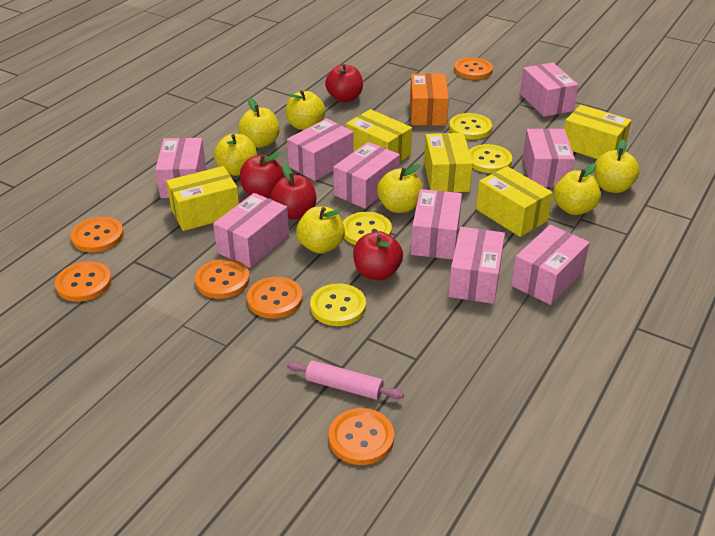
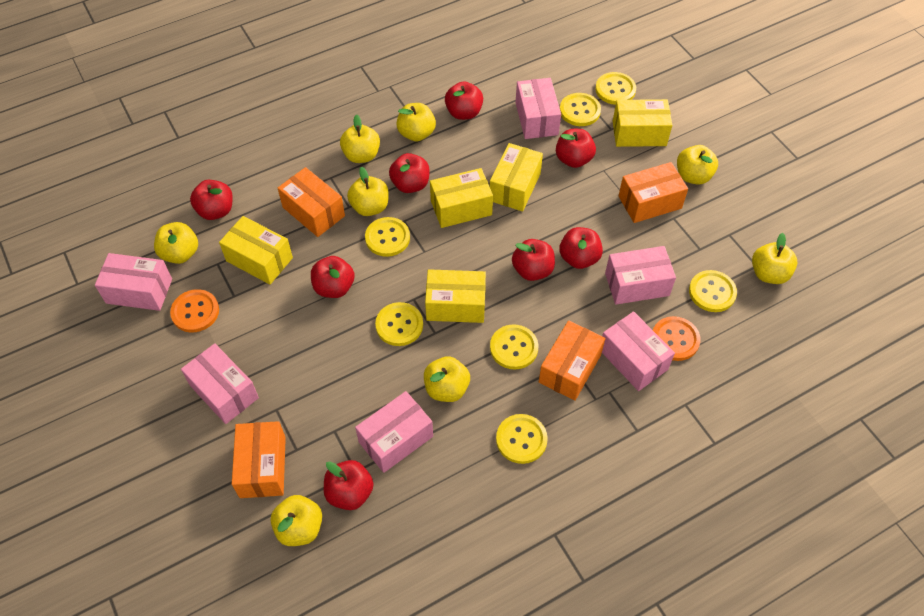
orange box: 1 -> 4
orange button: 6 -> 2
pink box: 9 -> 6
pink rolling pin: 1 -> 0
red apple: 4 -> 8
yellow apple: 7 -> 8
yellow button: 4 -> 7

